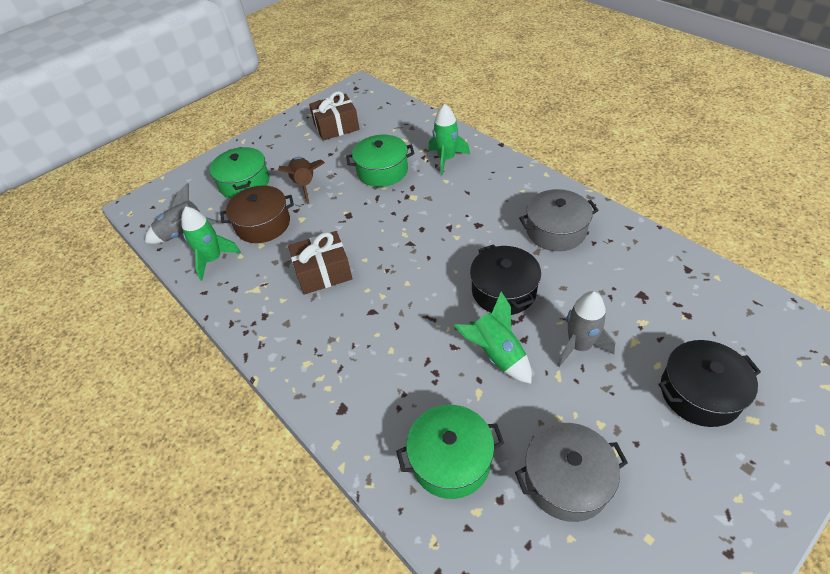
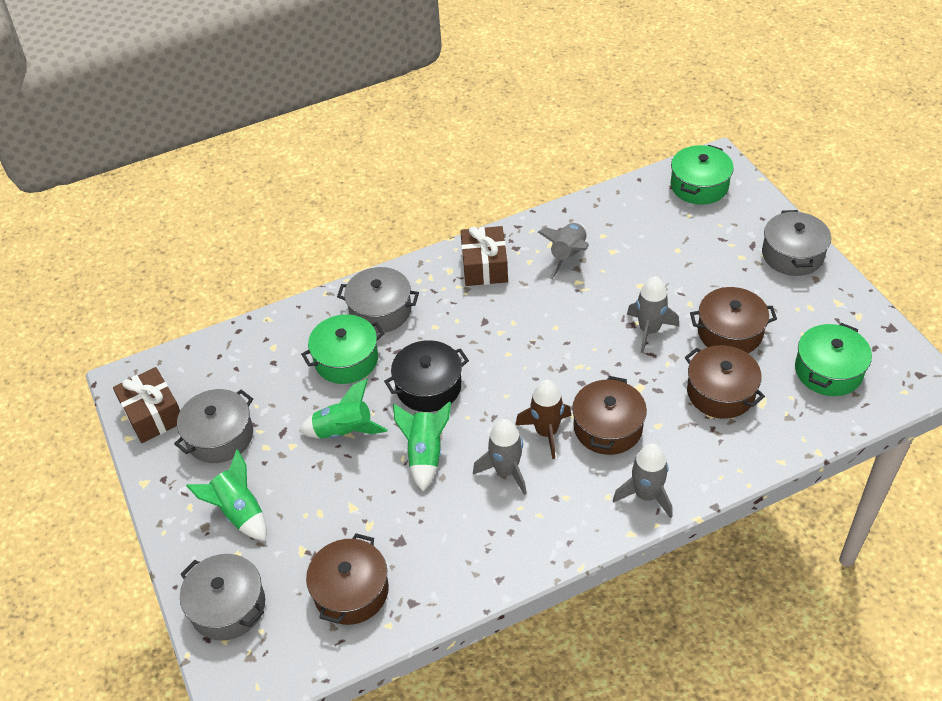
black pot: 2 -> 1
brown pot: 1 -> 4
grey pot: 2 -> 4
grey rocket: 2 -> 4

